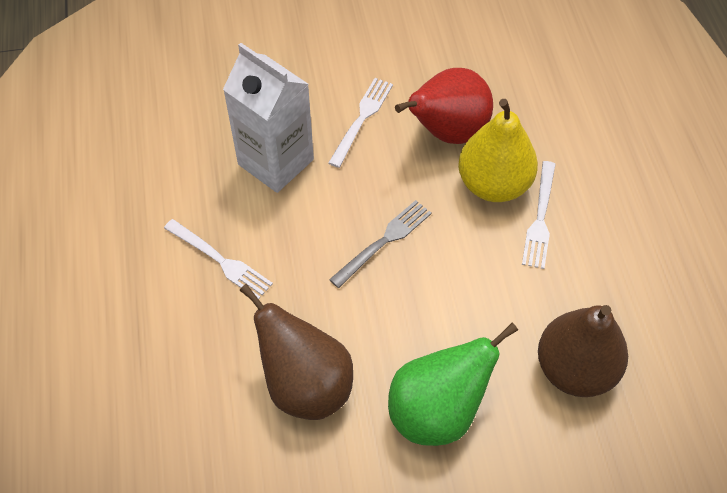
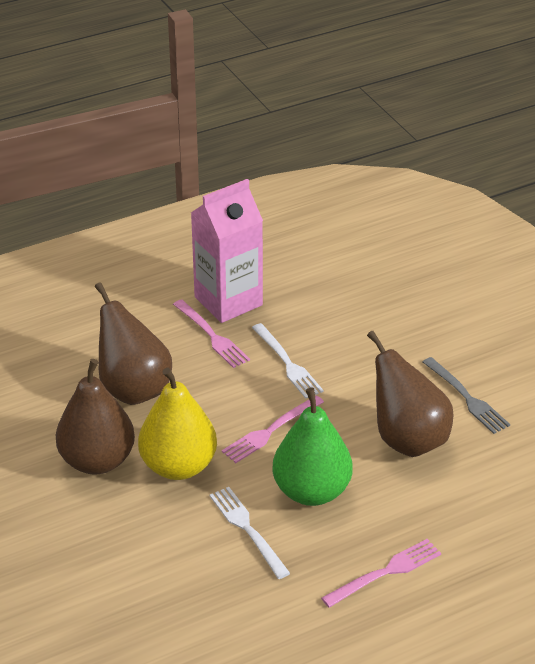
brown pear: 2 -> 3
pink carton: 0 -> 1
pink fork: 0 -> 3
red pear: 1 -> 0
white carton: 1 -> 0
white fork: 3 -> 2

